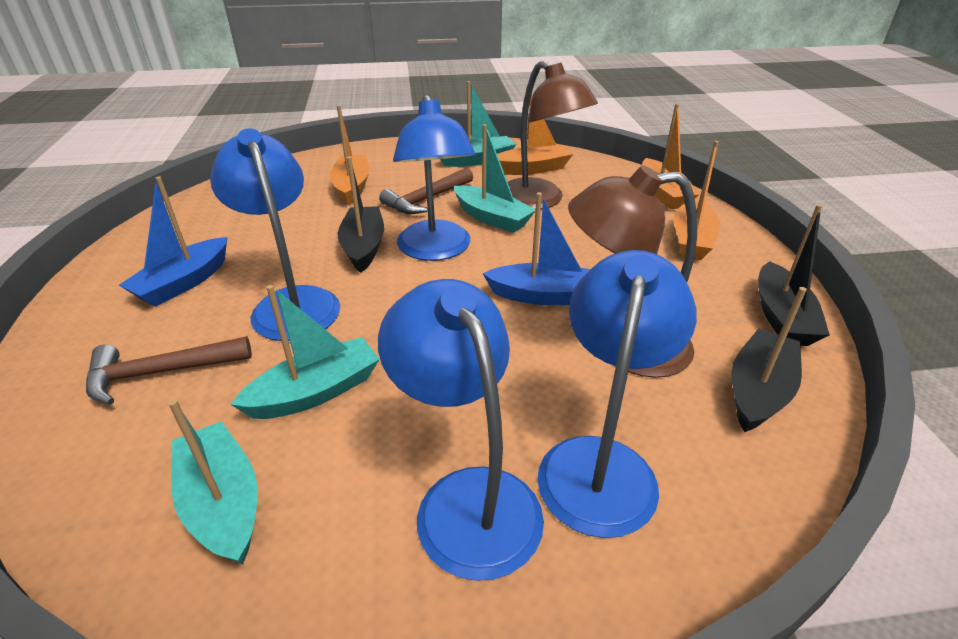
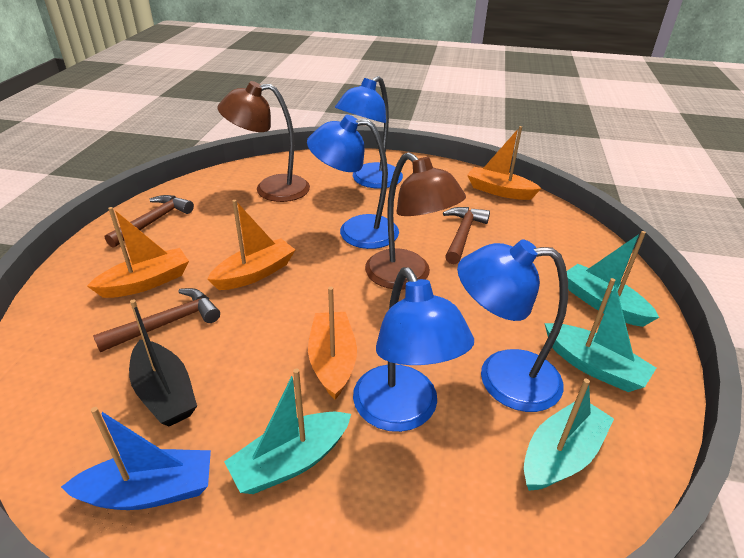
black boat: 3 -> 1
blue boat: 2 -> 1
brown hammer: 2 -> 3

